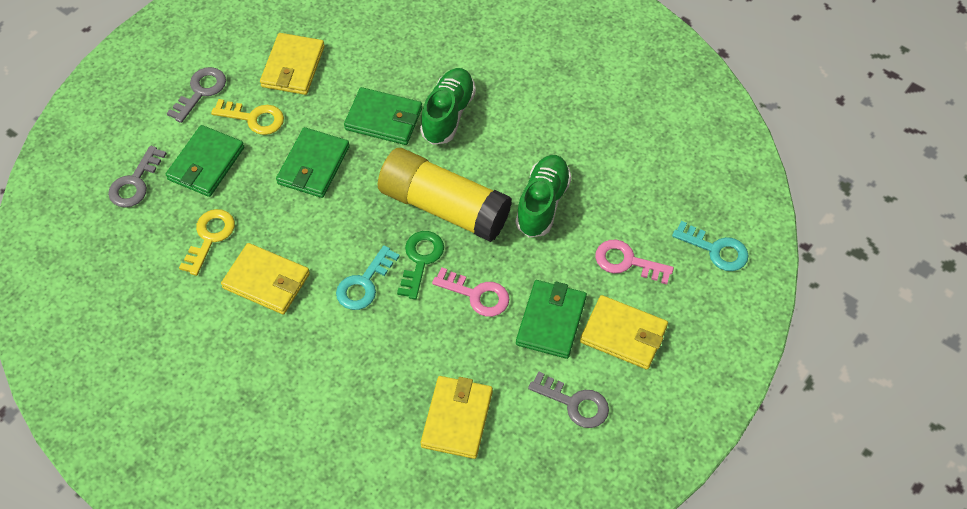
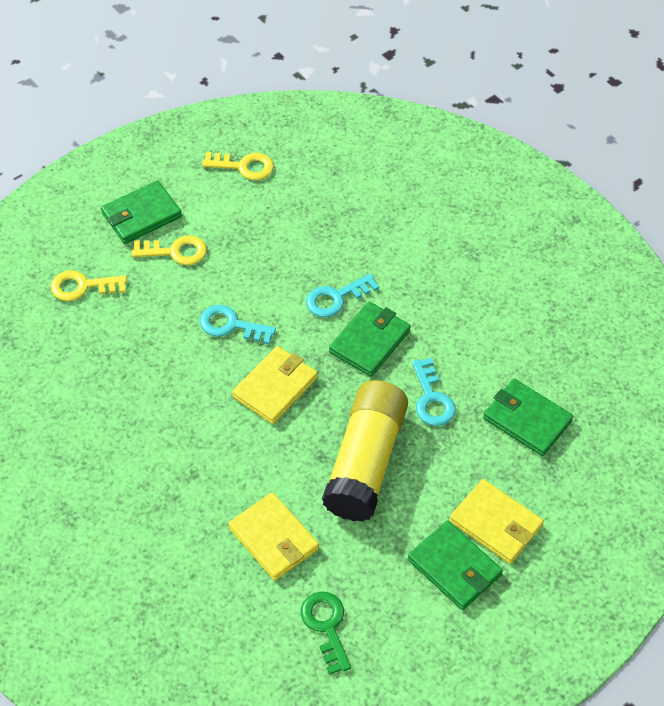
green shoe: 2 -> 0
grey key: 3 -> 0
pink key: 2 -> 0
turquoise key: 2 -> 3
yellow key: 2 -> 3
yellow wallet: 4 -> 3

